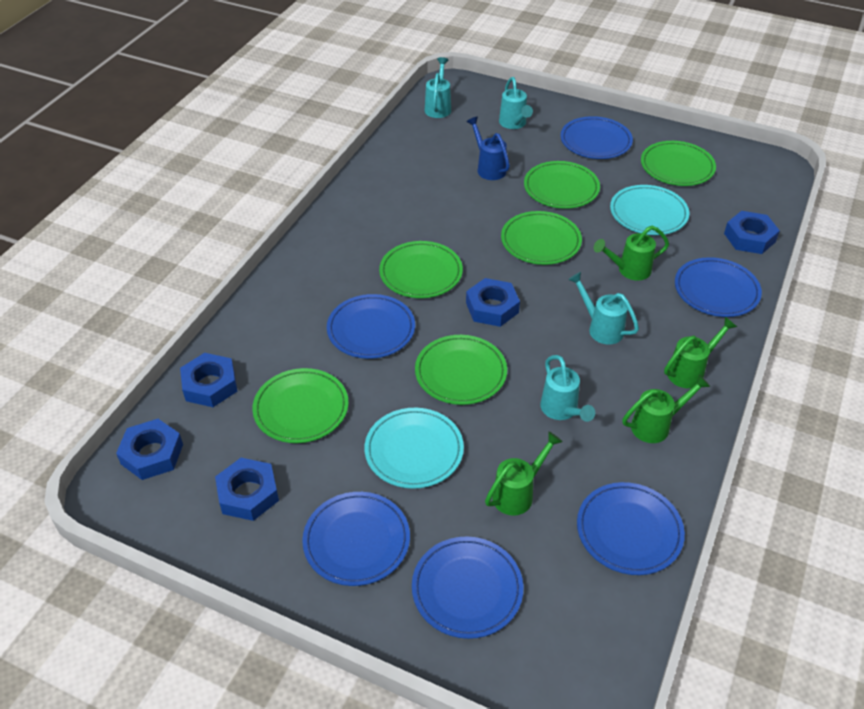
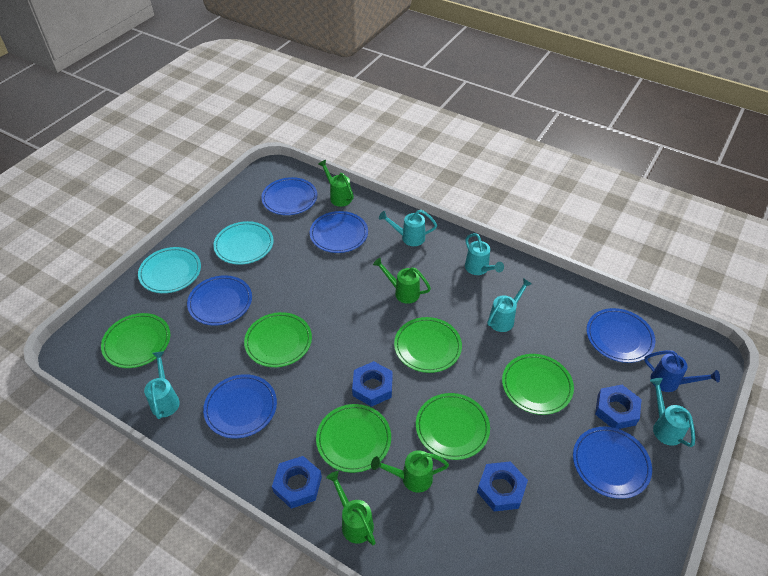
blue nut: 5 -> 4
turquoise watering can: 4 -> 5

